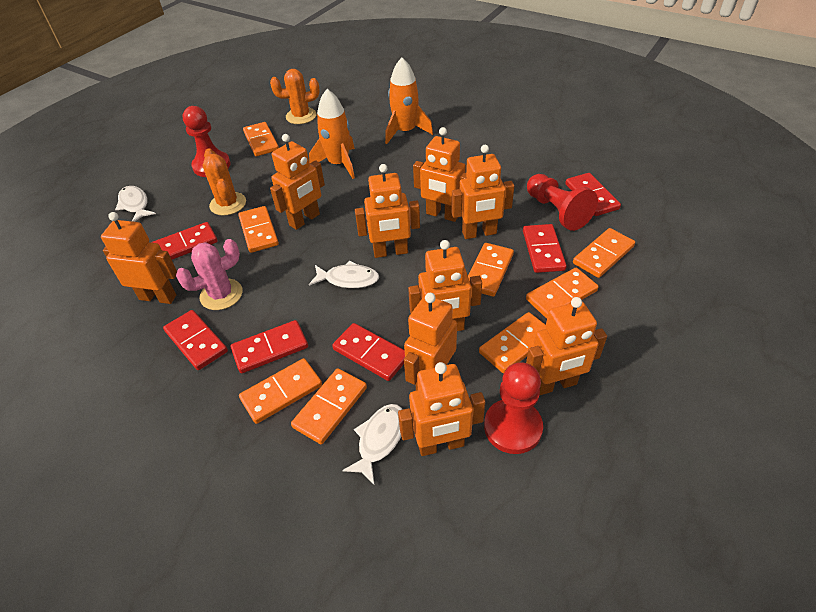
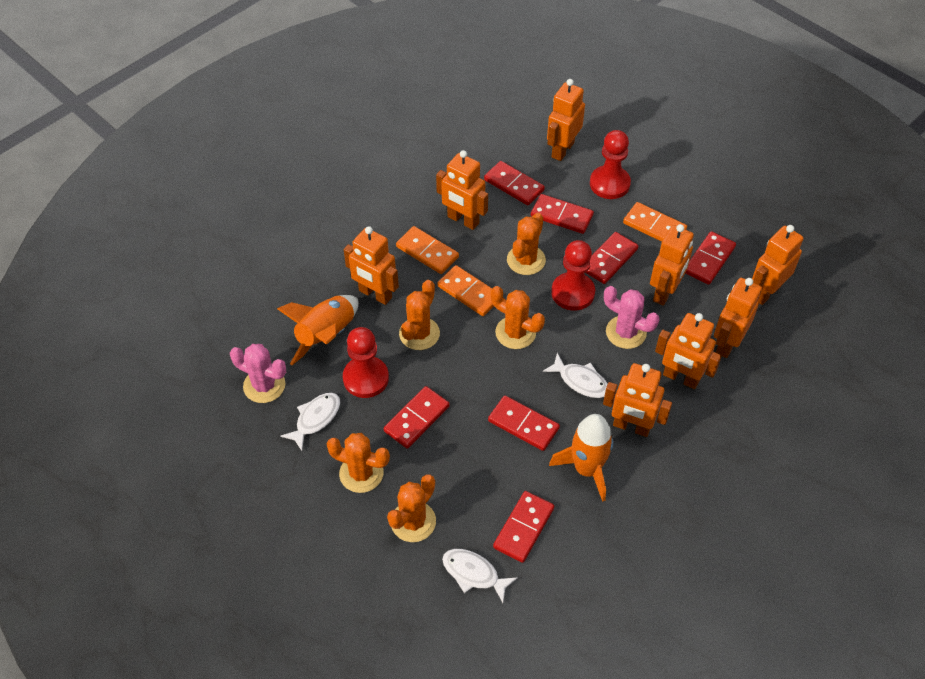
orange cactus: 2 -> 5
orange domino: 8 -> 3
orange robot: 9 -> 8
pink cactus: 1 -> 2
red domino: 6 -> 7

